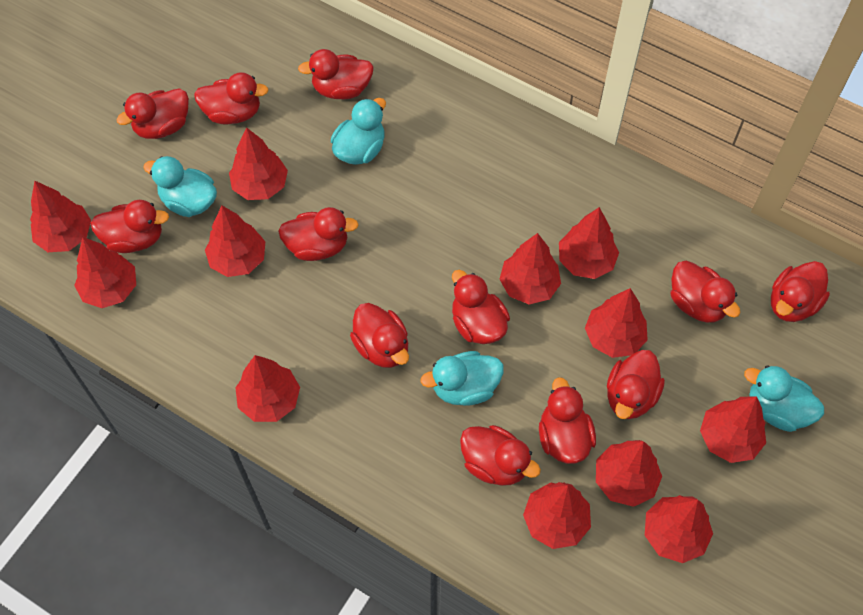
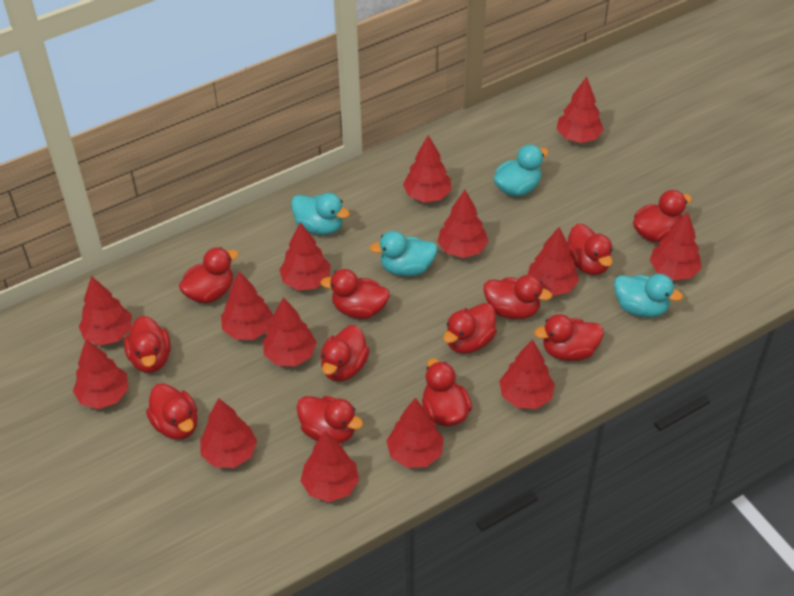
red tree: 12 -> 14

